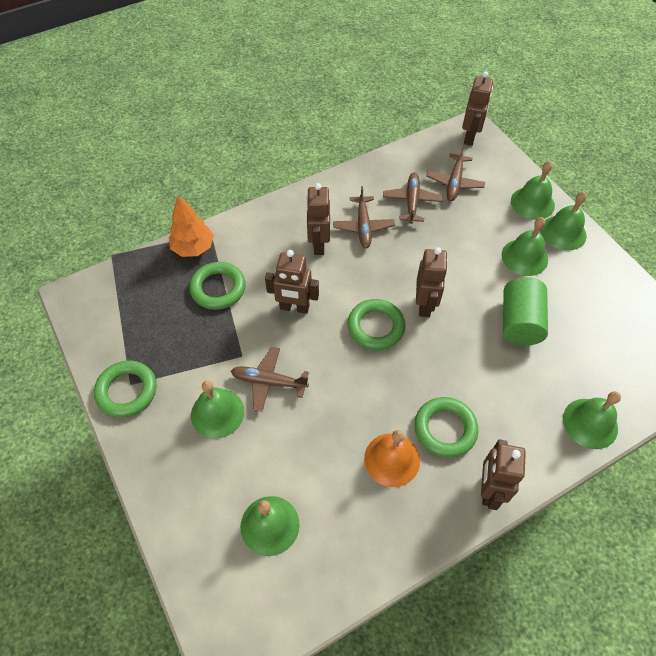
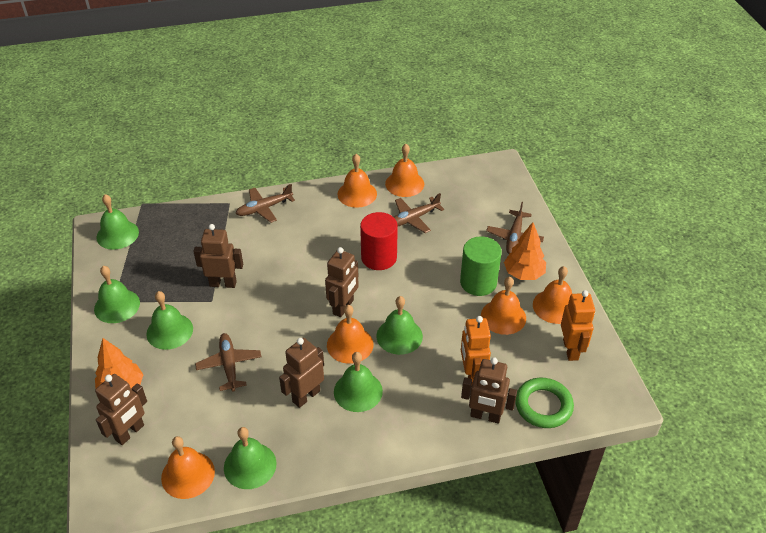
green ring: 4 -> 1
orange bell: 1 -> 6
orange robot: 0 -> 2
orange tree: 1 -> 2
red cylinder: 0 -> 1

